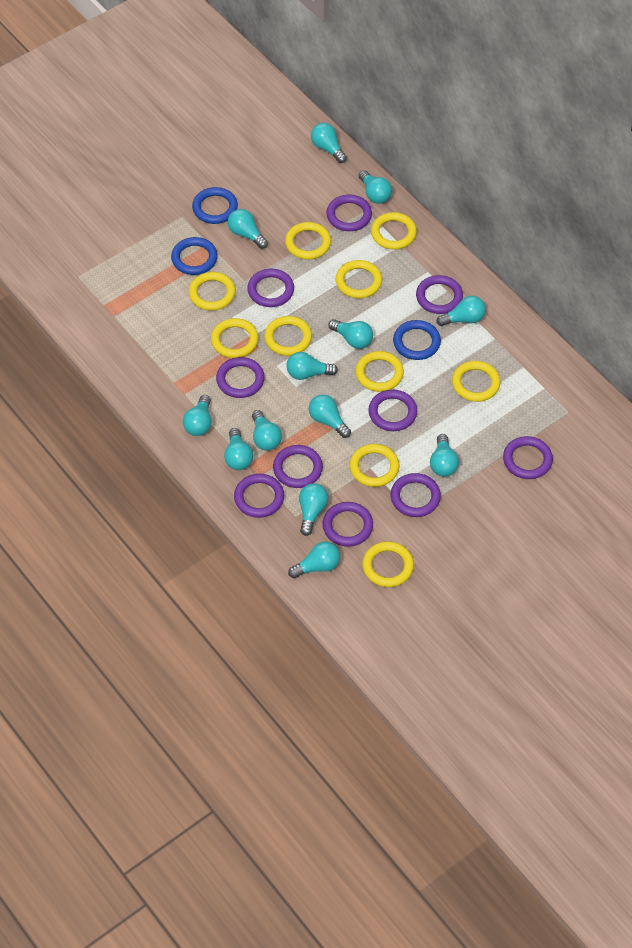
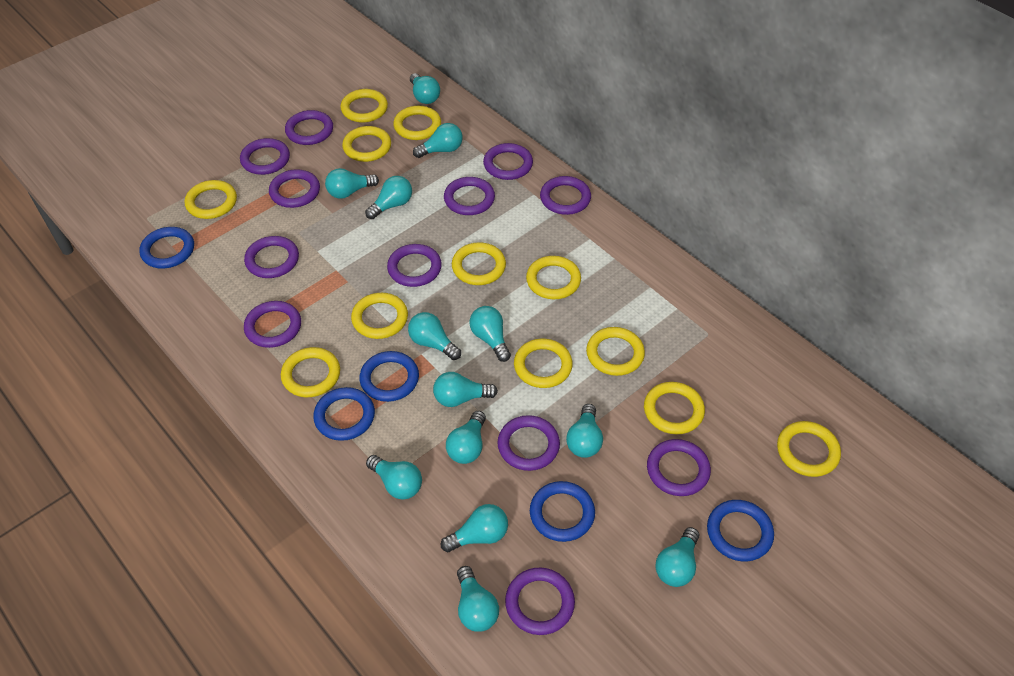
blue ring: 3 -> 5
purple ring: 10 -> 12
yellow ring: 10 -> 12

